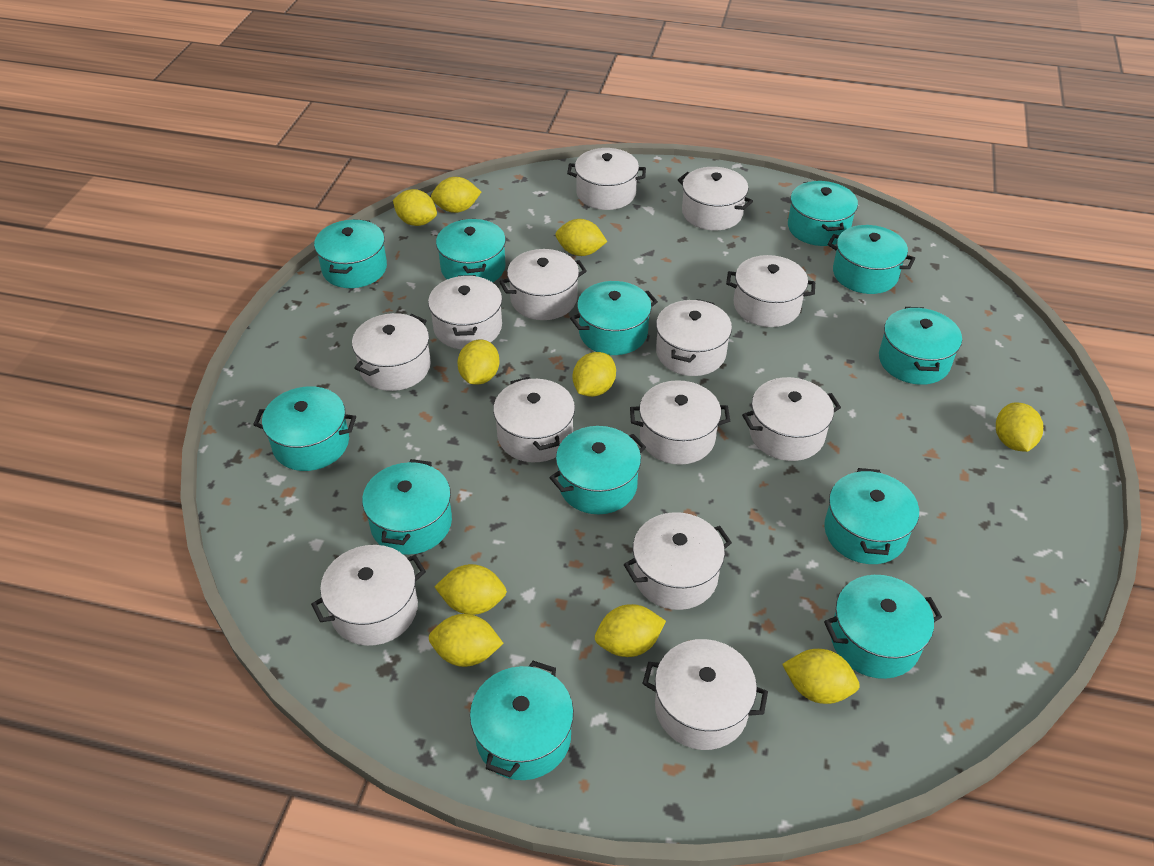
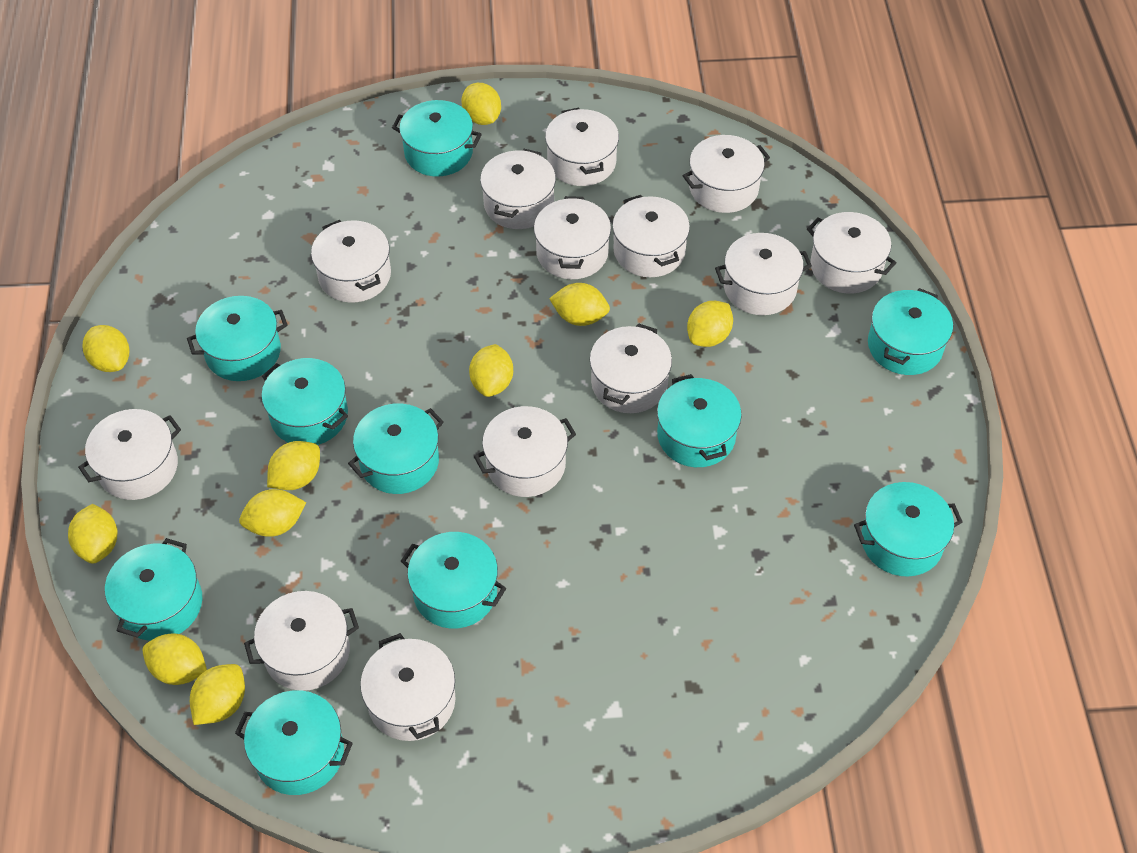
turquoise pot: 12 -> 10

